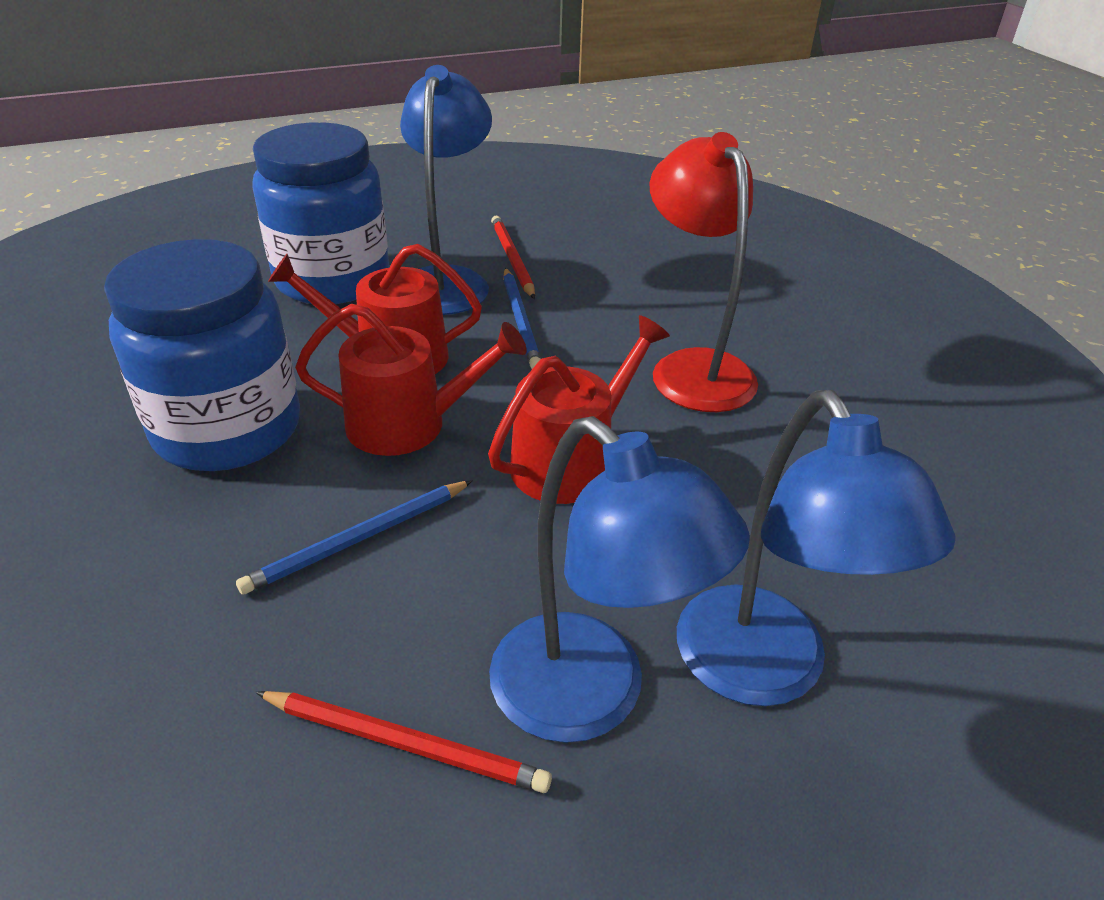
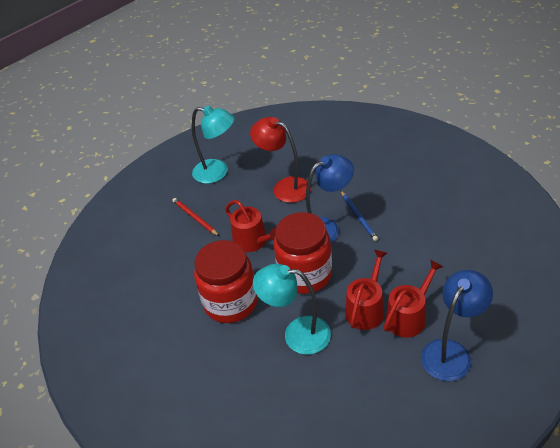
blue jar: 2 -> 0
blue lamp: 3 -> 2
blue pencil: 2 -> 1
red jar: 0 -> 2
red pencil: 2 -> 1
turquoise lamp: 0 -> 2

